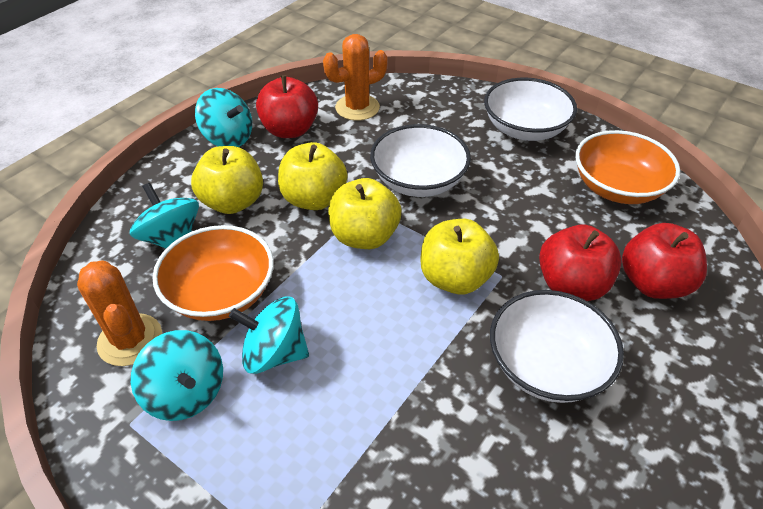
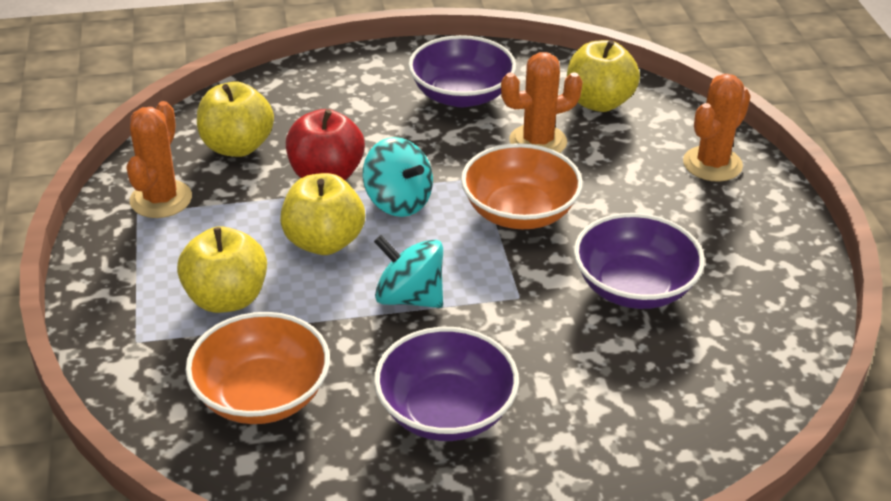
orange cactus: 2 -> 3
purple bowl: 0 -> 3
red apple: 3 -> 1
turquoise spinning top: 4 -> 2
white bowl: 3 -> 0

